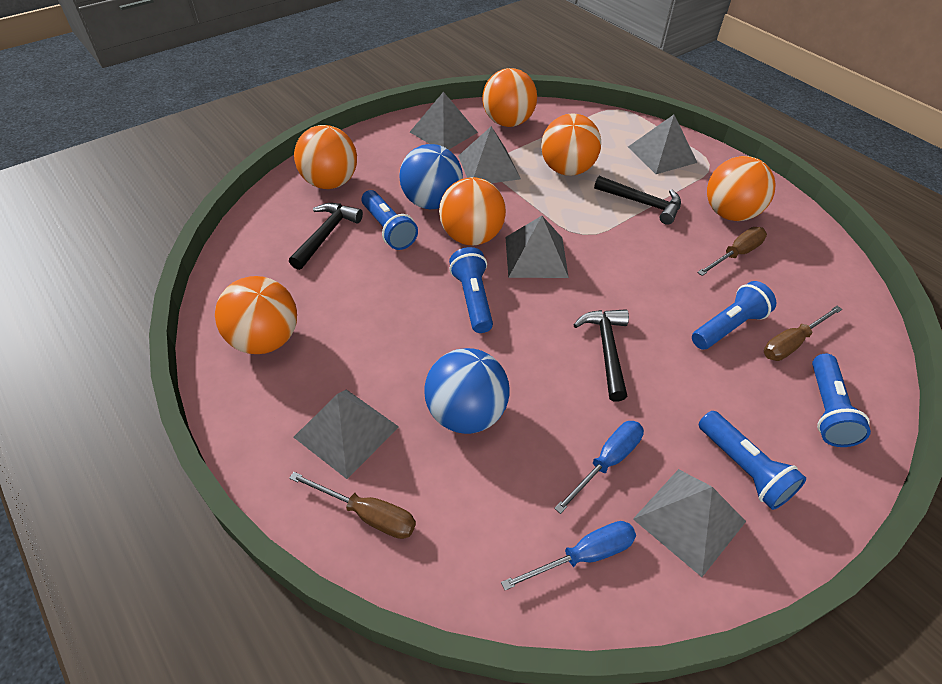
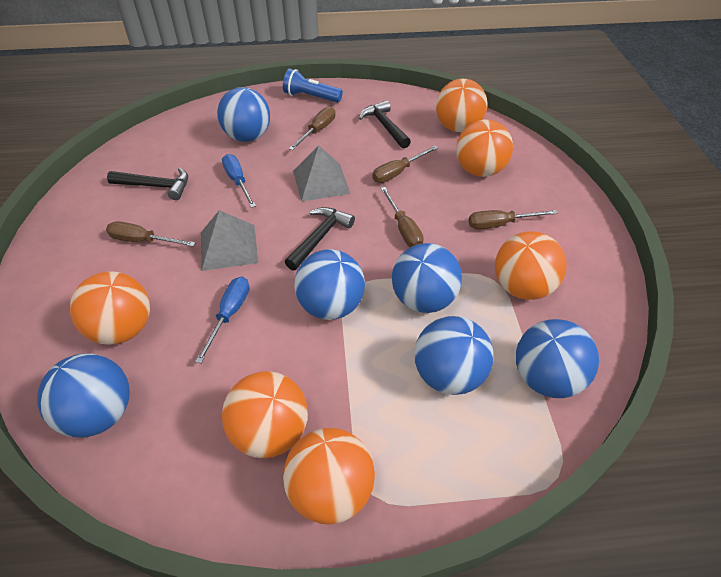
blue ball: 2 -> 6
blue flashlight: 5 -> 1
brown screwdriver: 3 -> 5
grey pyramid: 6 -> 2

